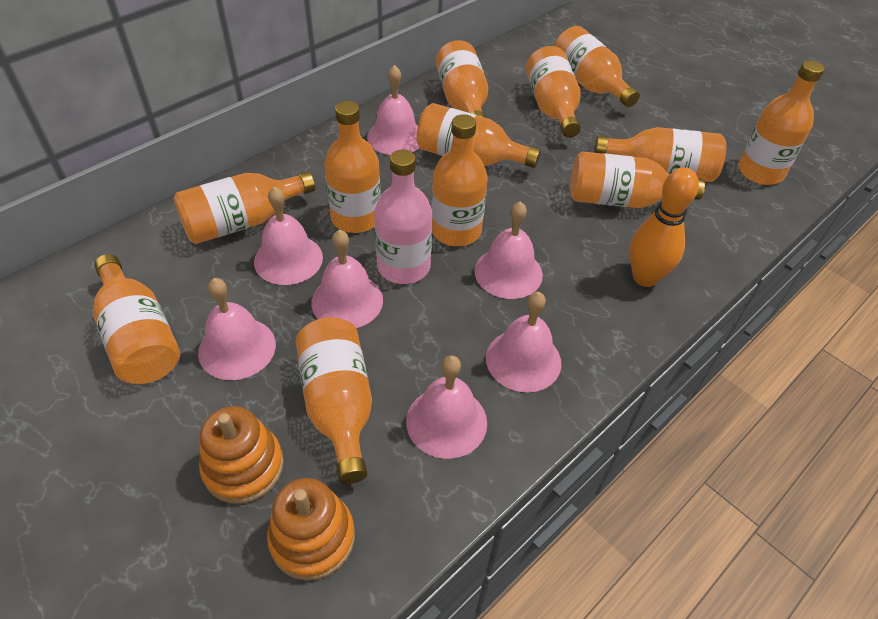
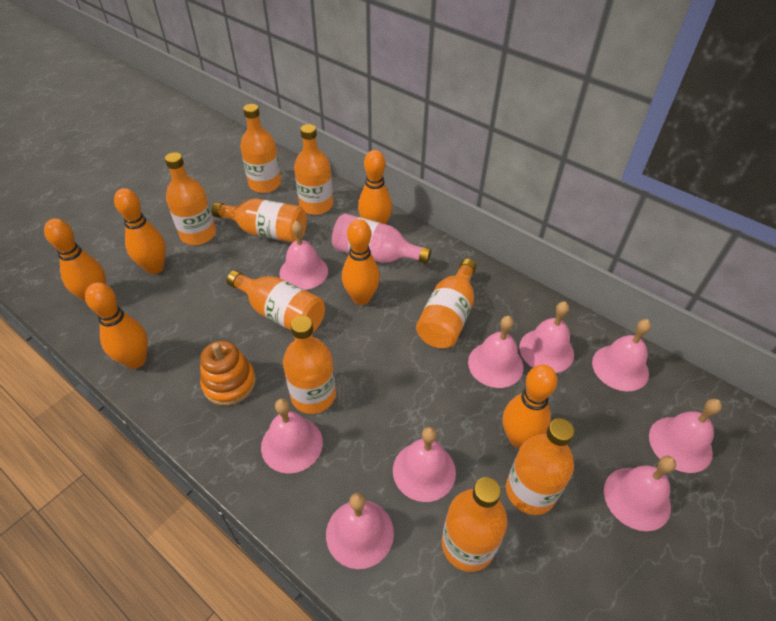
orange bottle: 12 -> 9
orange bowling pin: 1 -> 6
orange stacking toy: 2 -> 1
pink bell: 7 -> 9

